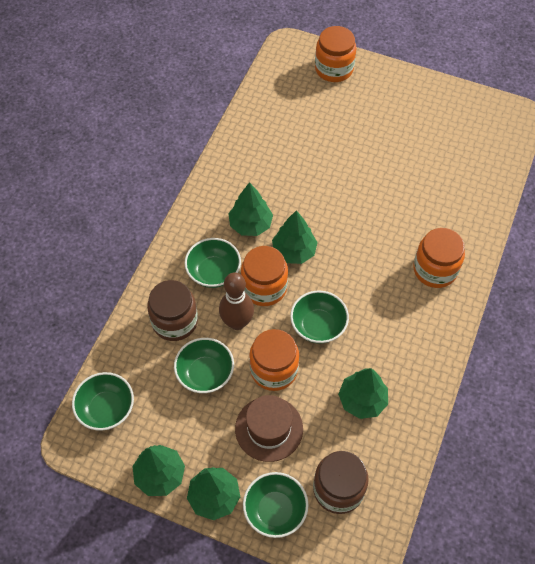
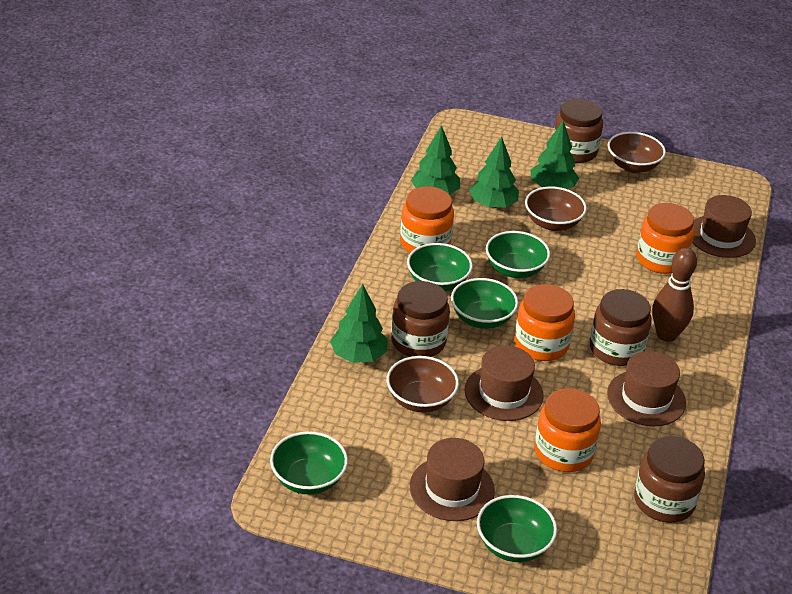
brown bowl: 0 -> 3
brown hat: 1 -> 4
brown jar: 2 -> 4
green tree: 5 -> 4

